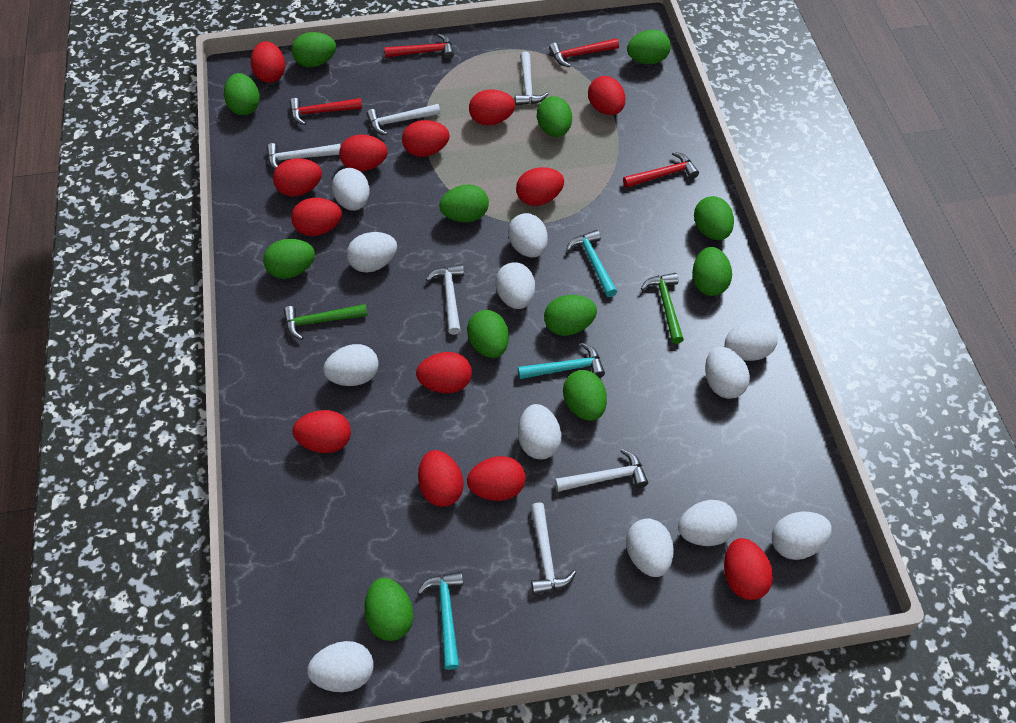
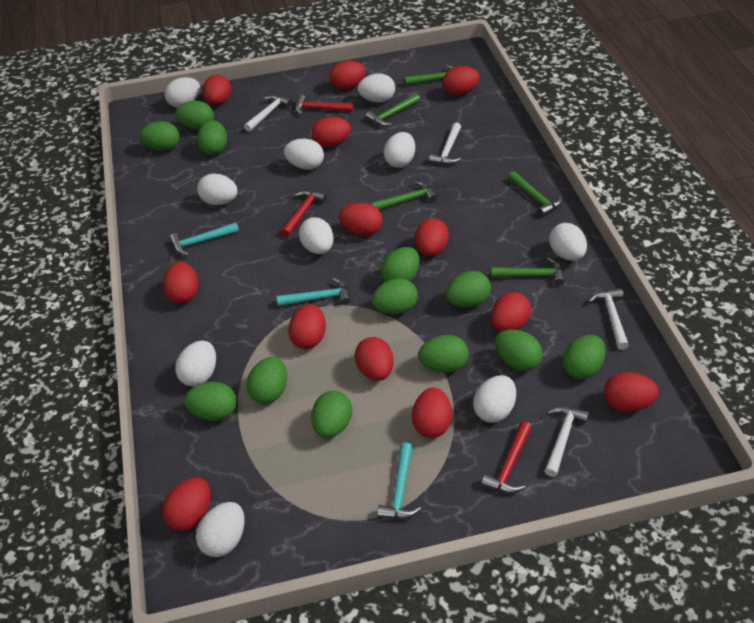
green hammer: 2 -> 5
red hammer: 4 -> 3
white egg: 12 -> 10
white hammer: 6 -> 4

